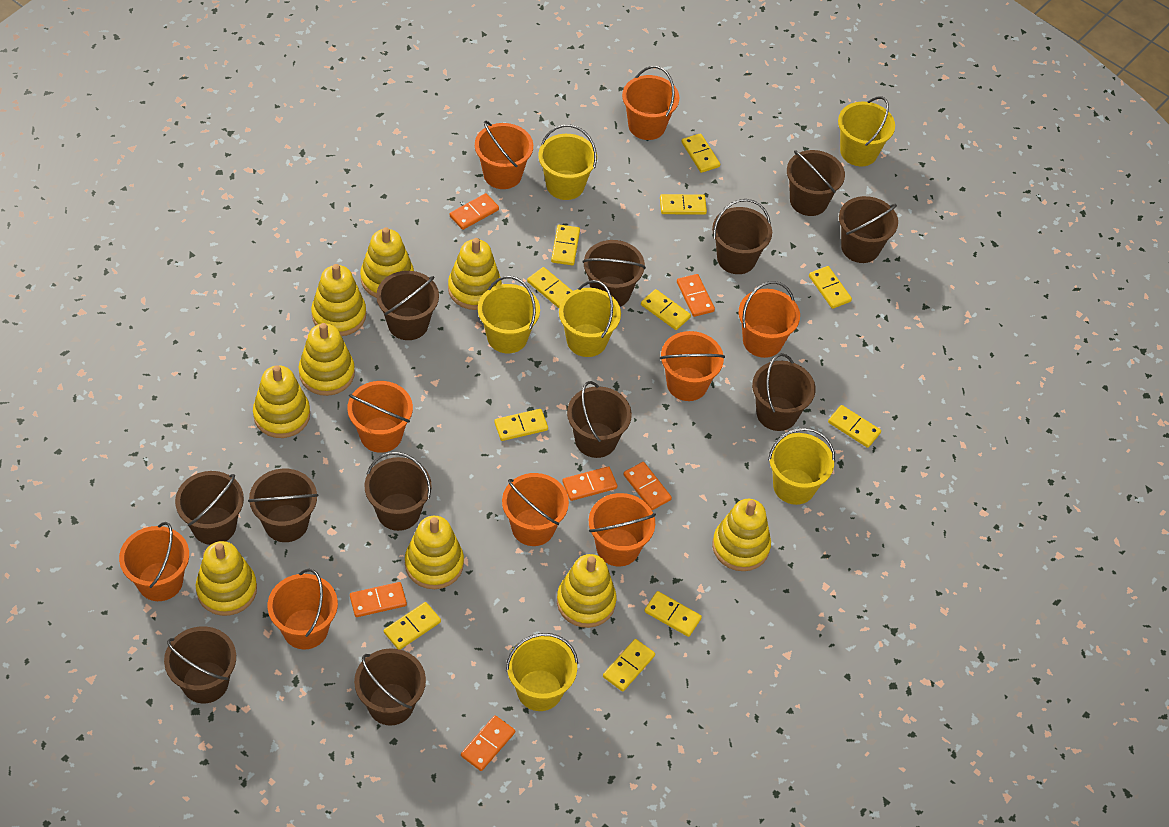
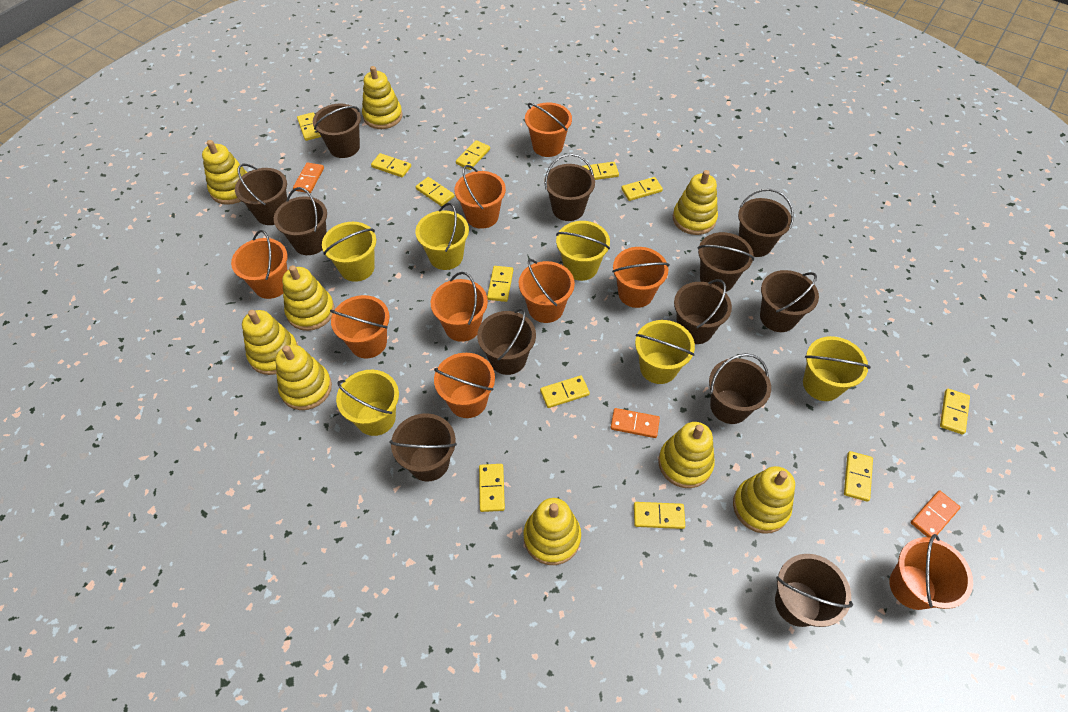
orange domino: 6 -> 3
yellow domino: 11 -> 12

